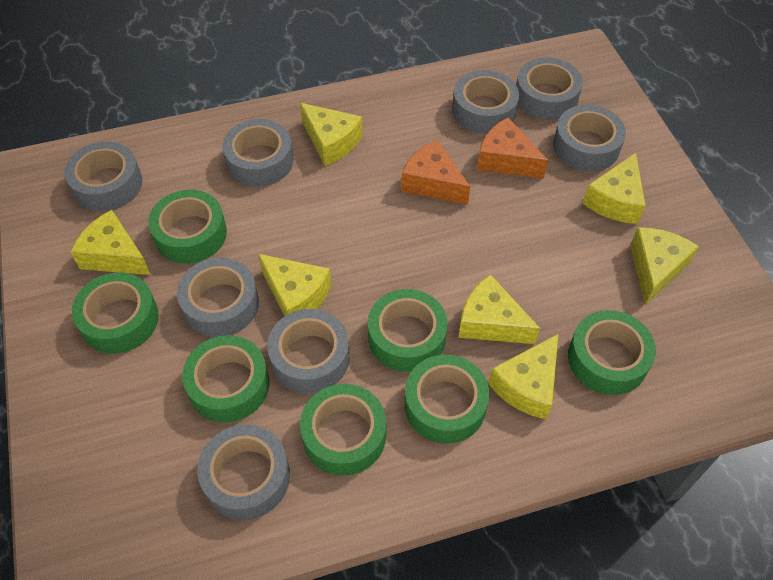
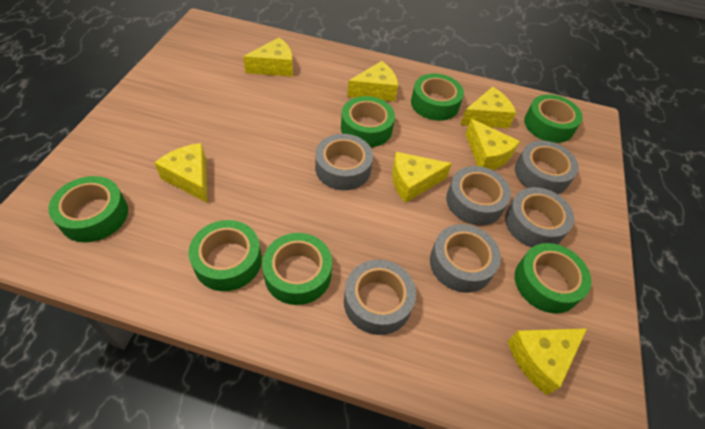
grey tape: 8 -> 6
orange cheese: 2 -> 0

